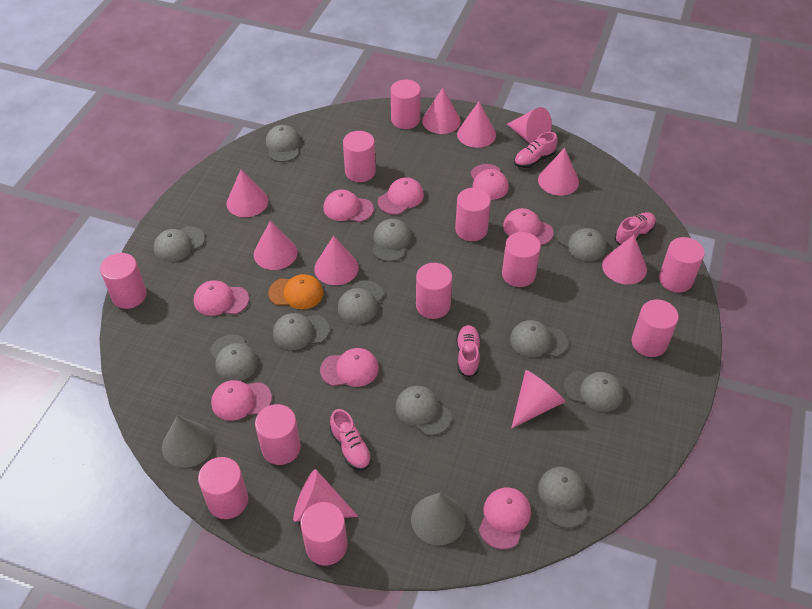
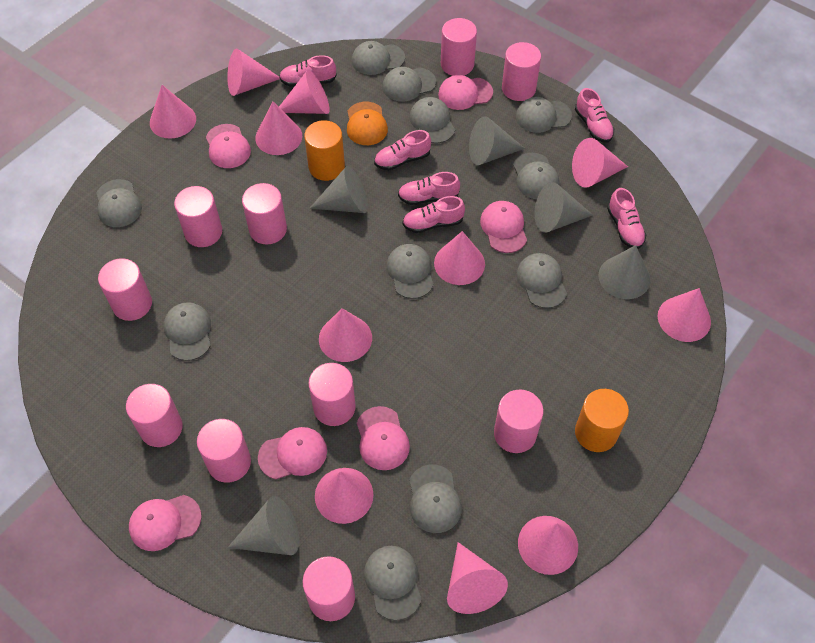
grey cone: 2 -> 5
orange cylinder: 0 -> 2
pink cap: 8 -> 6
pink cone: 10 -> 11
pink cylinder: 11 -> 10
pink shoe: 4 -> 6

